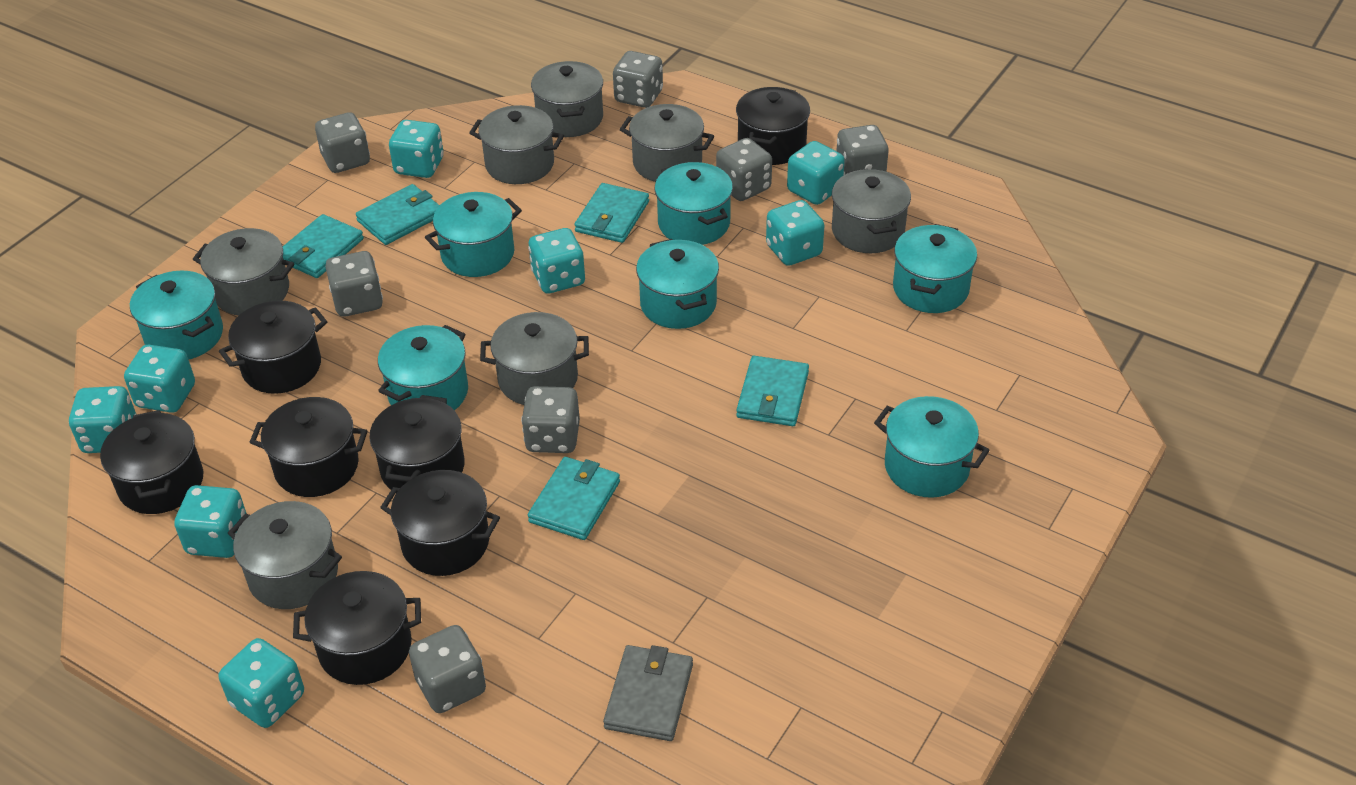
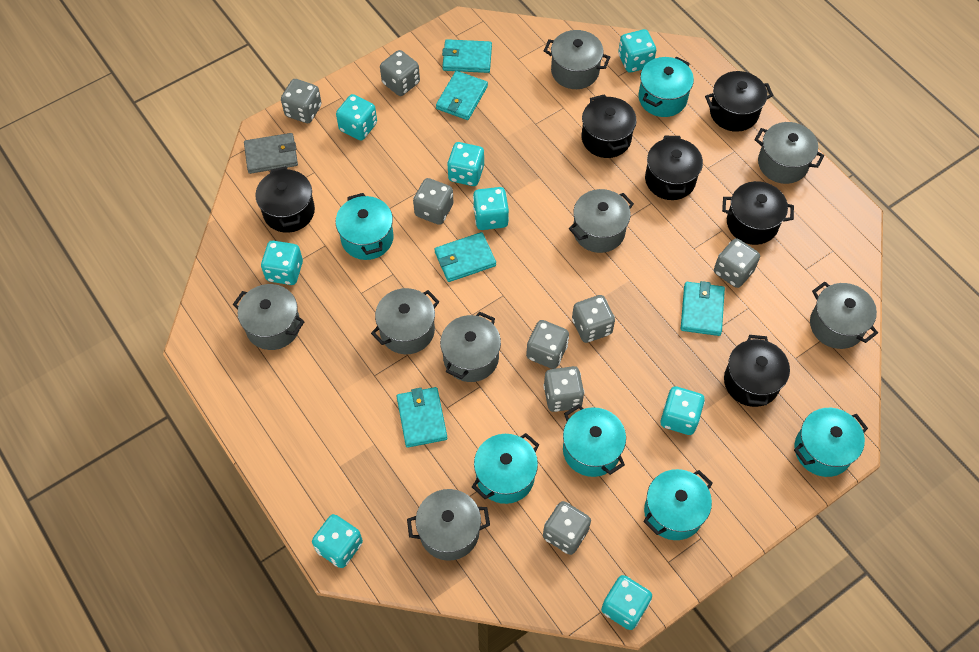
black pot: 7 -> 6
grey dice: 7 -> 8
grey pot: 7 -> 8
turquoise pot: 7 -> 6

